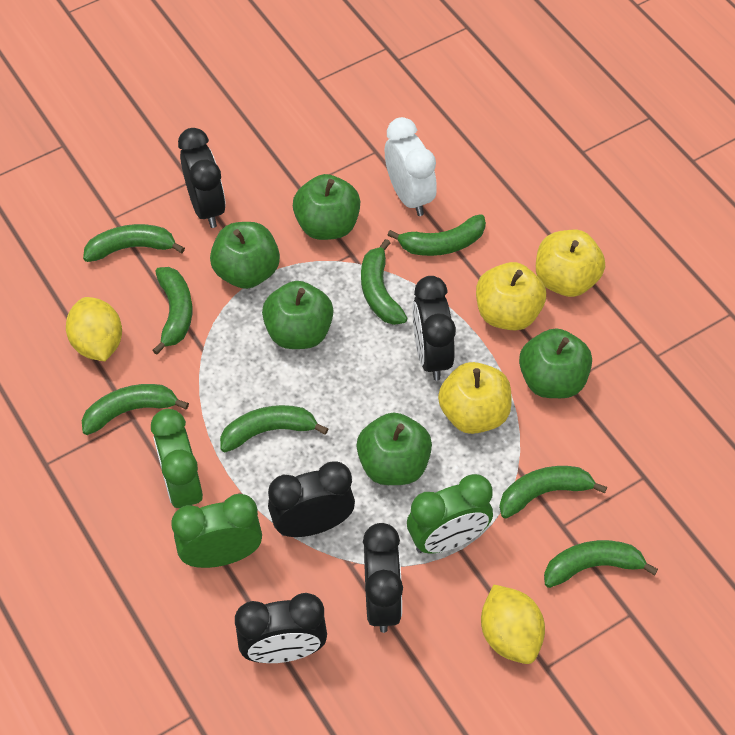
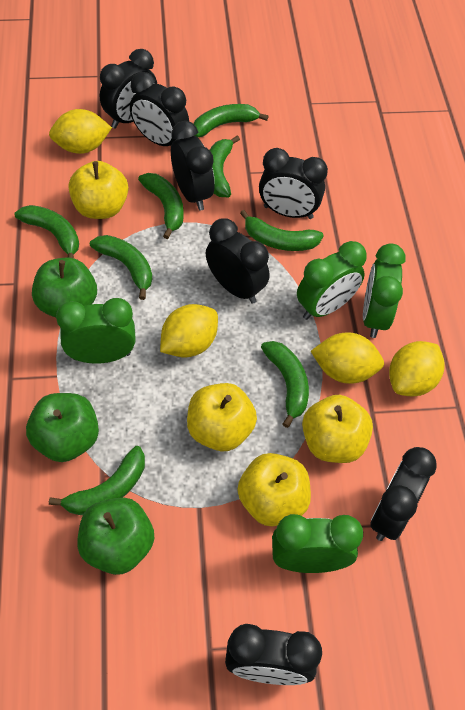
black clock: 5 -> 7
green apple: 5 -> 3
green clock: 3 -> 4
white clock: 1 -> 0
yellow apple: 3 -> 4
yellow lemon: 2 -> 4

